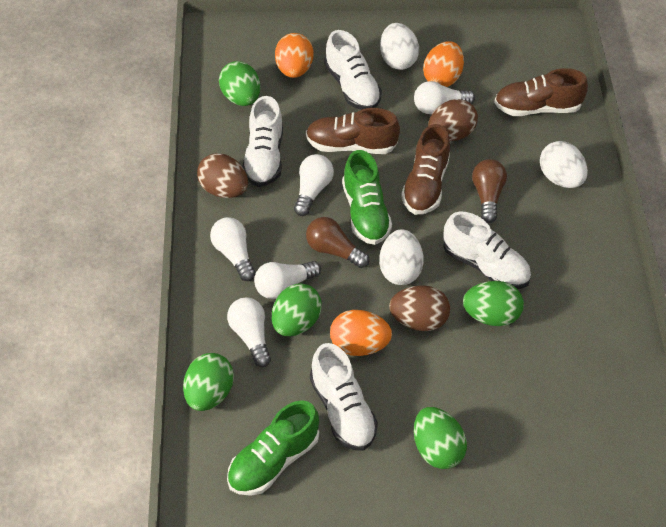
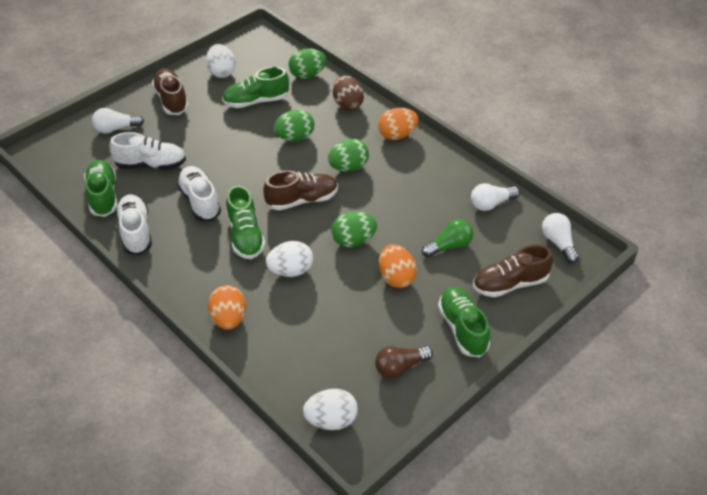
brown egg: 3 -> 1
brown light bulb: 2 -> 1
green egg: 5 -> 4
green light bulb: 0 -> 1
green shoe: 2 -> 4
white light bulb: 5 -> 3
white shoe: 4 -> 3

